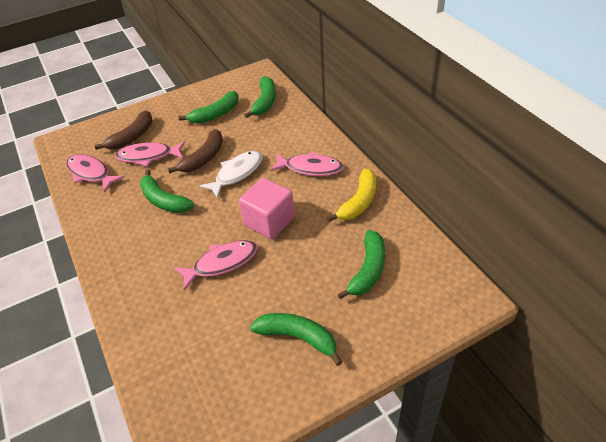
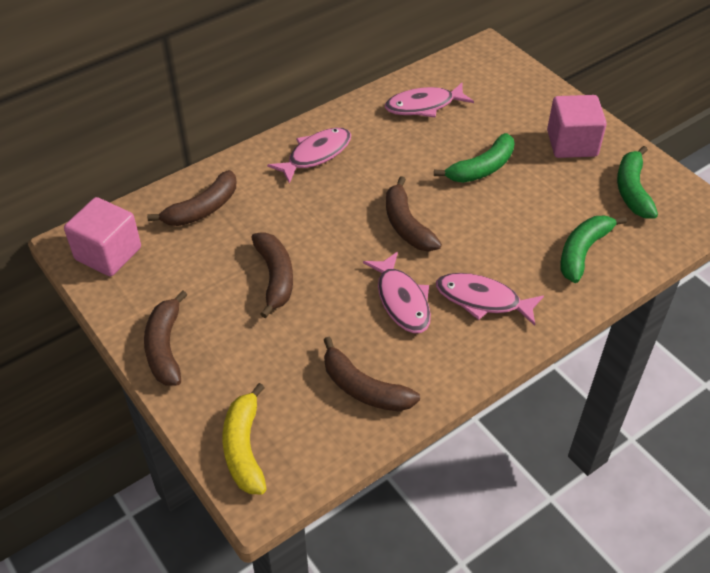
brown banana: 2 -> 5
green banana: 5 -> 3
pink cube: 1 -> 2
white fish: 1 -> 0

